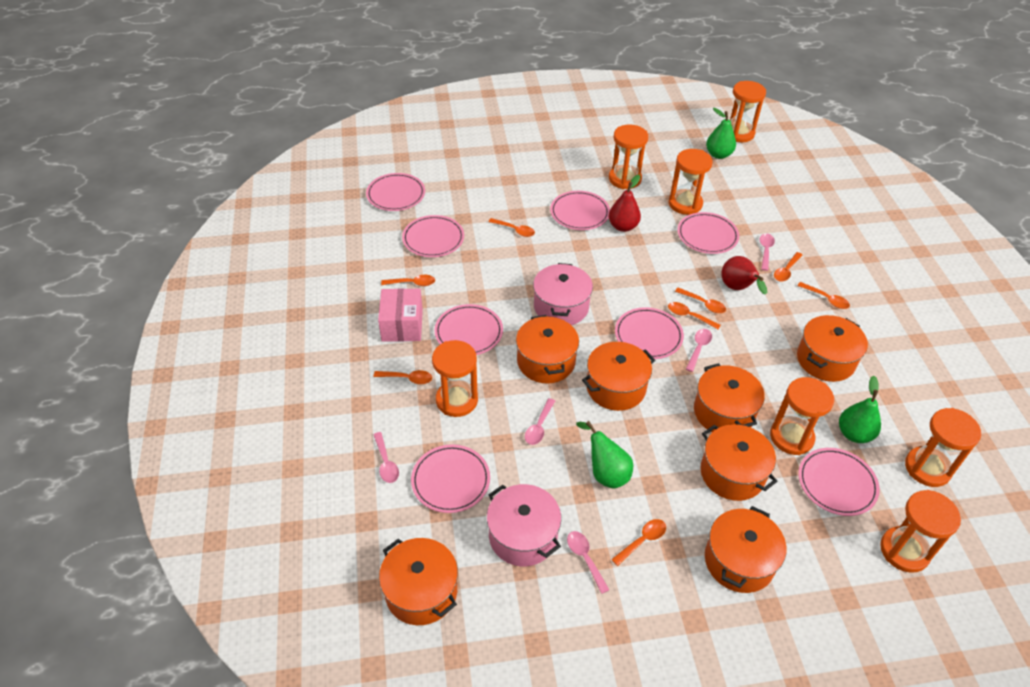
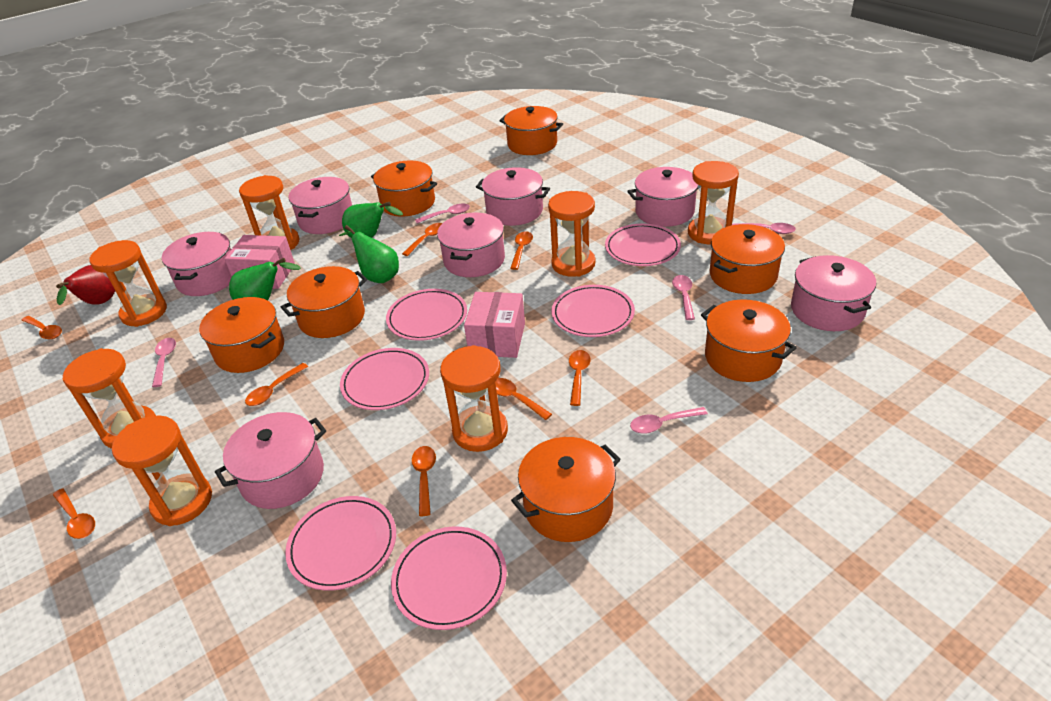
pink box: 1 -> 2
pink plate: 8 -> 6
pink pot: 2 -> 7
red pear: 2 -> 1

